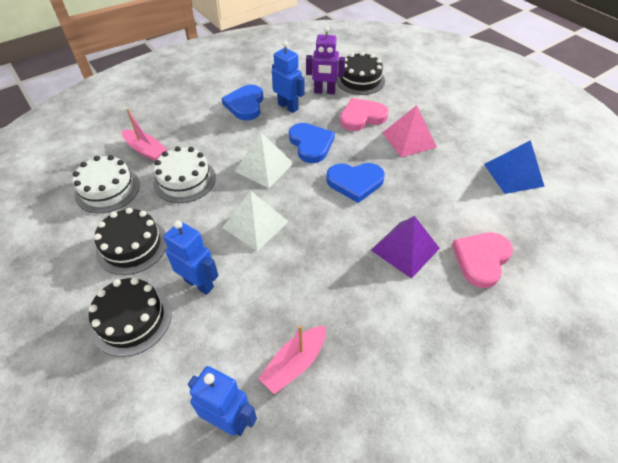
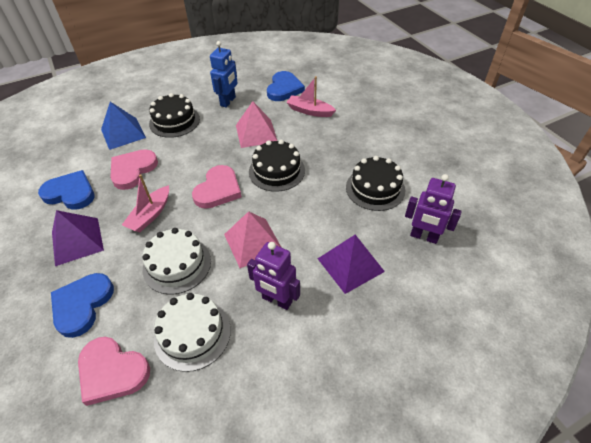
blue robot: 3 -> 1
pink heart: 2 -> 3
pink pyramid: 1 -> 2
purple pyramid: 1 -> 2
purple robot: 1 -> 2
white pyramid: 2 -> 0

